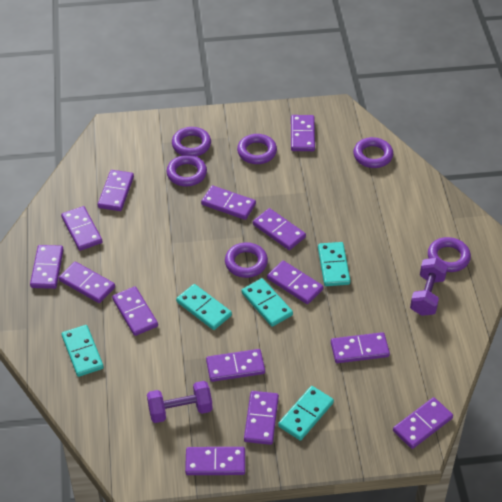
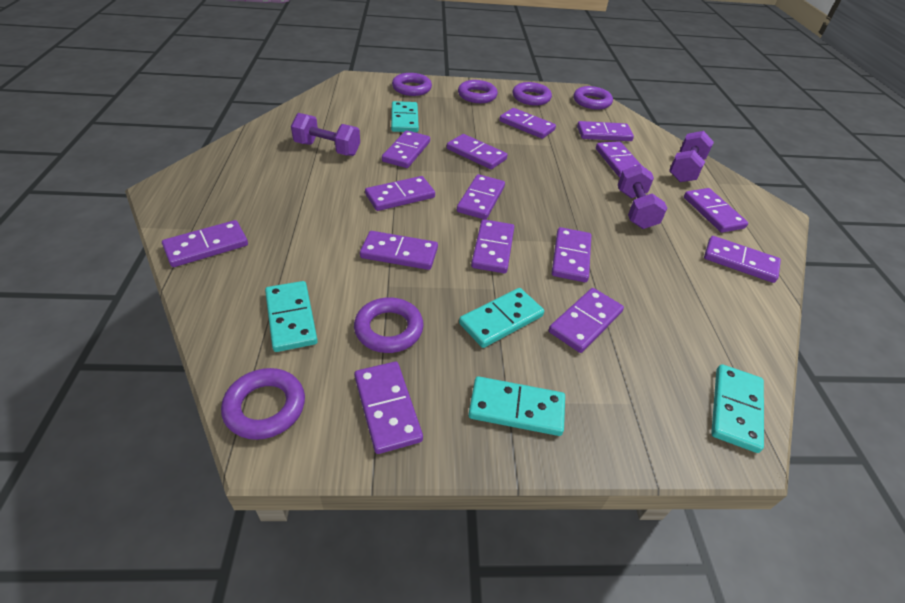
purple domino: 14 -> 15
purple dumbbell: 2 -> 3

